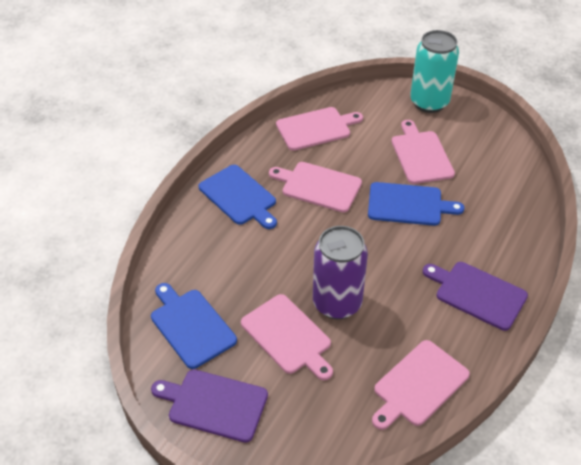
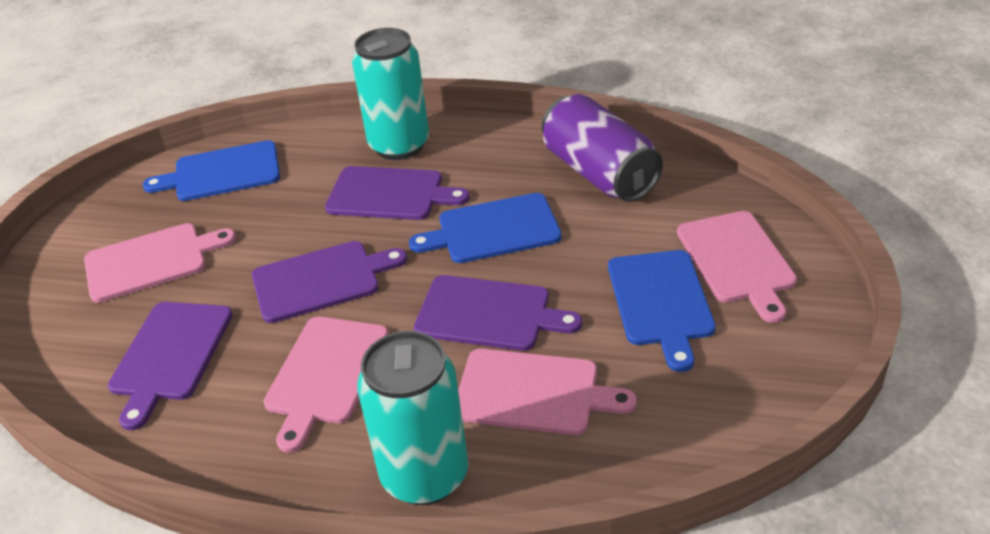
pink cutting board: 5 -> 4
purple cutting board: 2 -> 4
turquoise can: 1 -> 2

